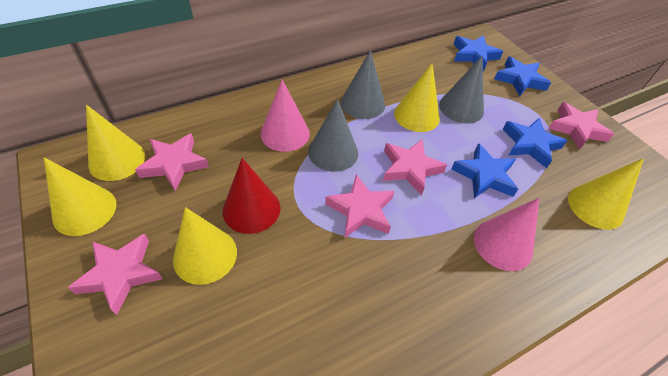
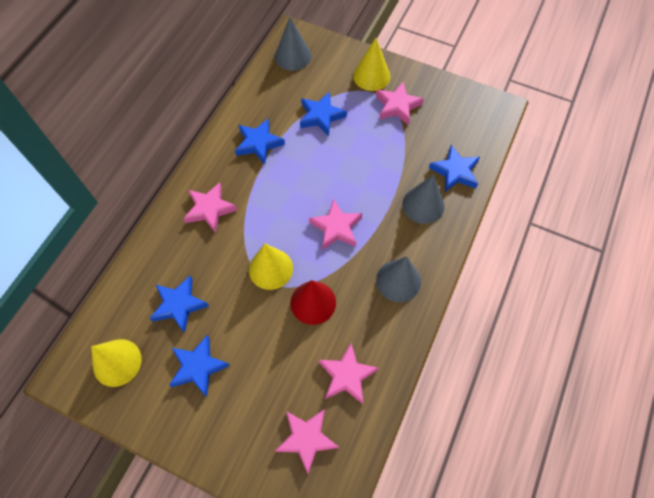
blue star: 4 -> 5
pink cone: 2 -> 0
yellow cone: 5 -> 3

